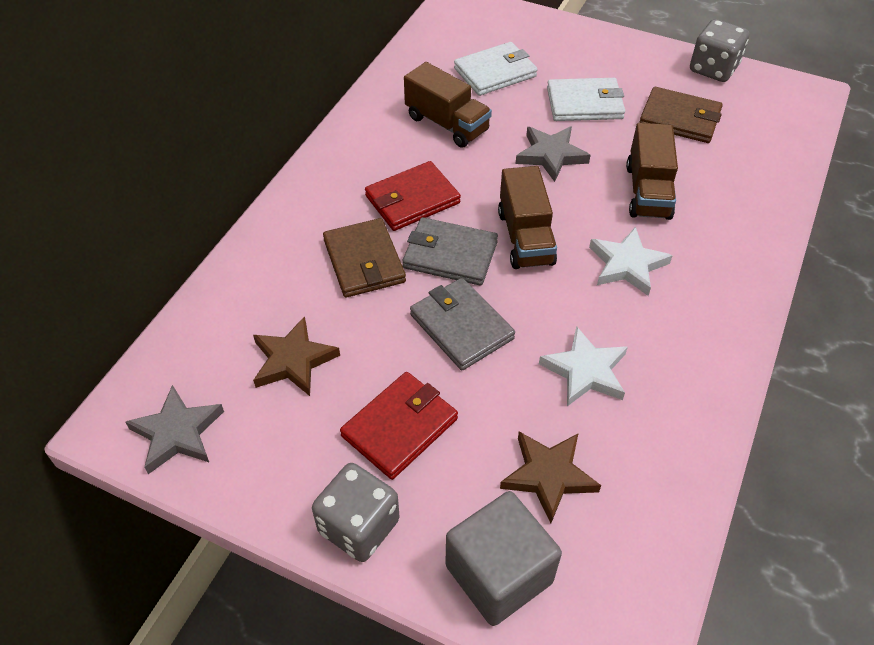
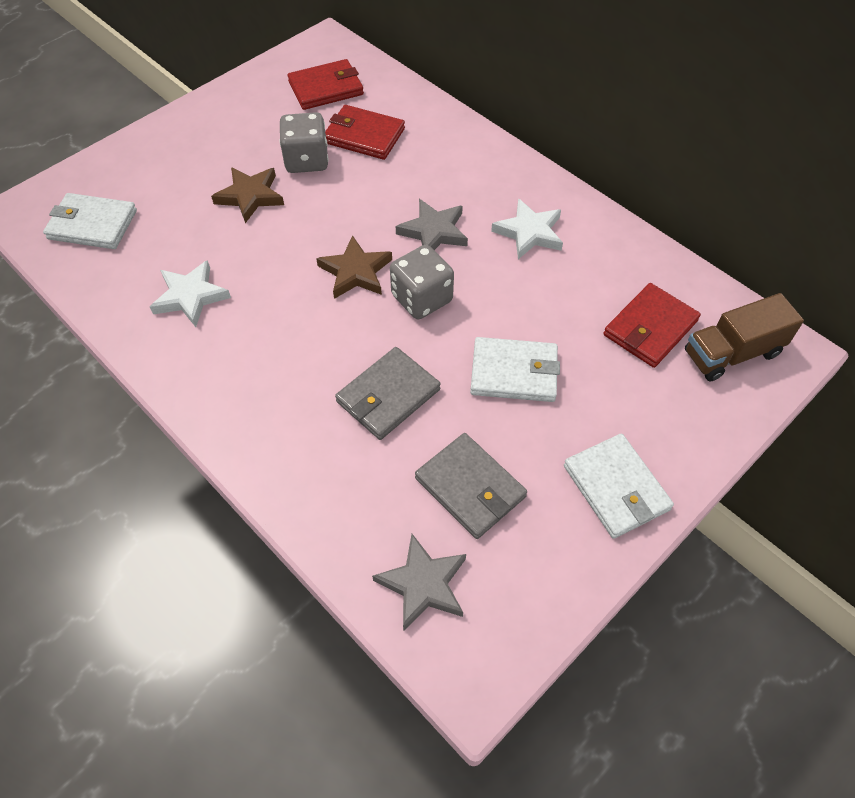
brown truck: 3 -> 1
brown wallet: 2 -> 0
grey cube: 1 -> 0
red wallet: 2 -> 3
white wallet: 2 -> 3

